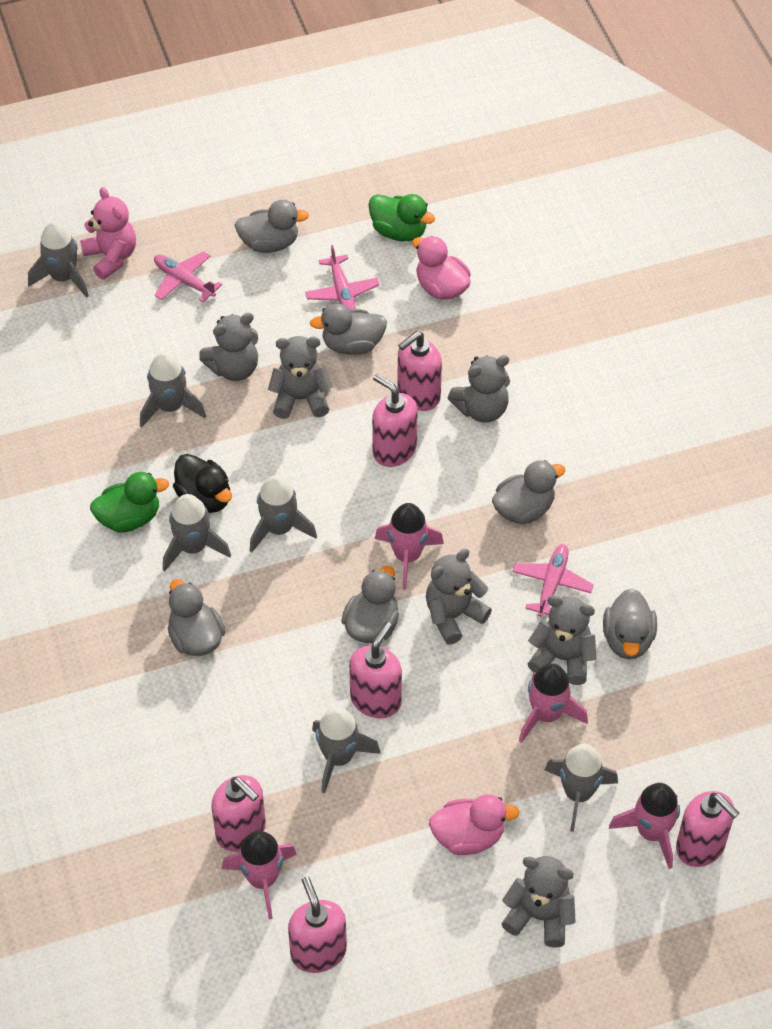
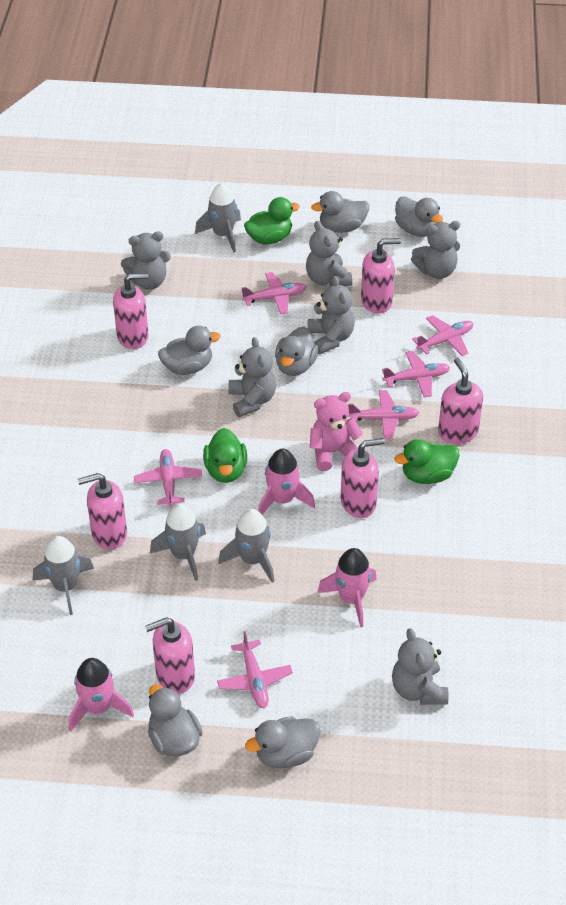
black duck: 1 -> 0
green duck: 2 -> 3
grey rocket: 6 -> 4
pink duck: 2 -> 0
pink plane: 3 -> 6
pink rocket: 4 -> 3

